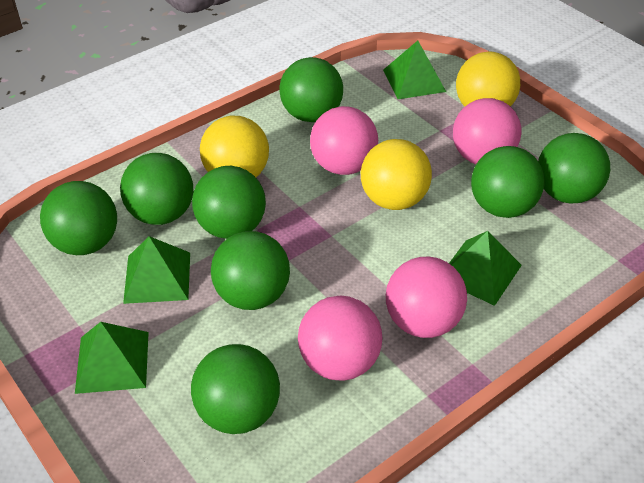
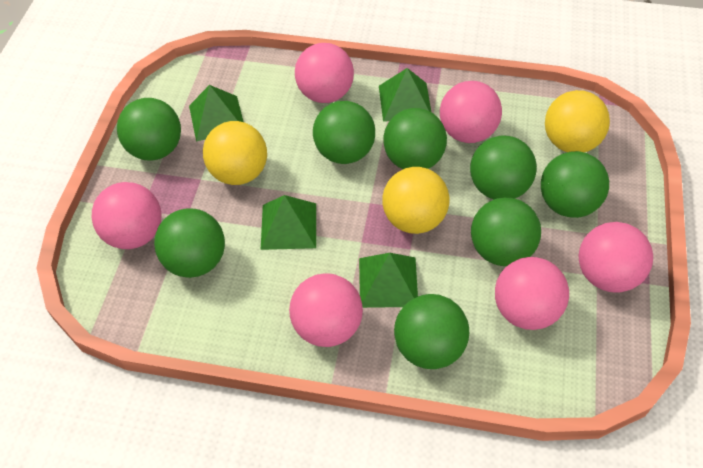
pink ball: 4 -> 6

